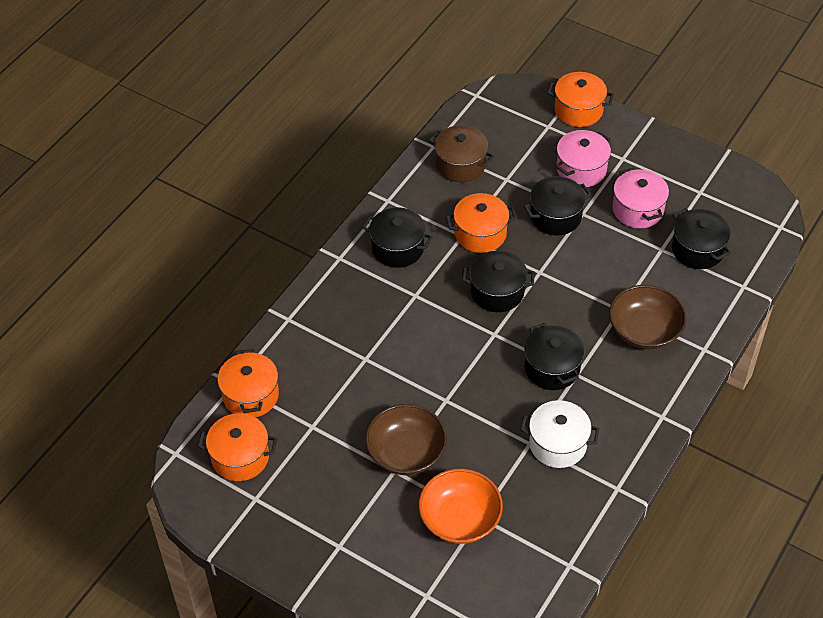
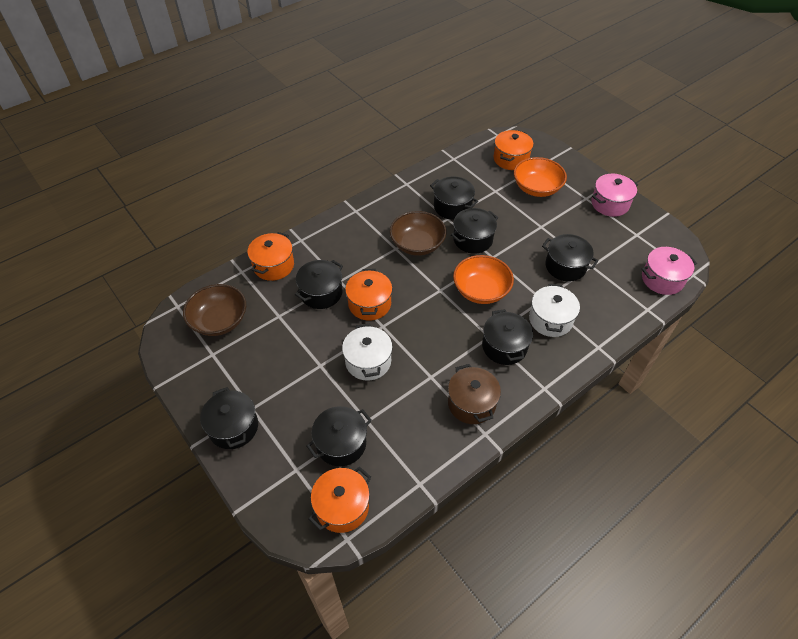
black pot: 5 -> 7
orange bowl: 1 -> 2
white pot: 1 -> 2

